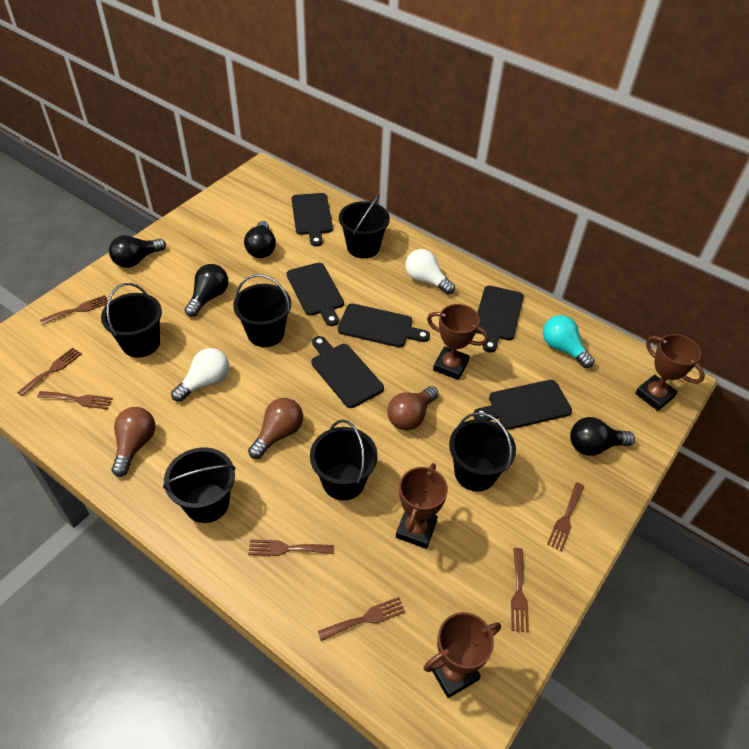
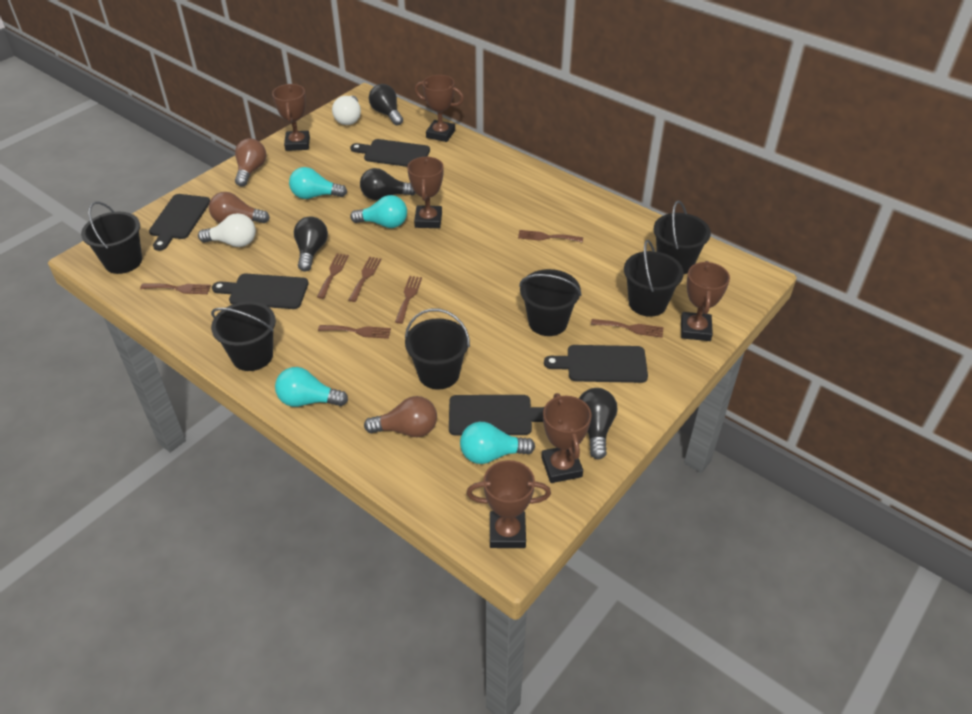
black cutting board: 6 -> 5
brown trophy: 4 -> 6
turquoise light bulb: 1 -> 4

